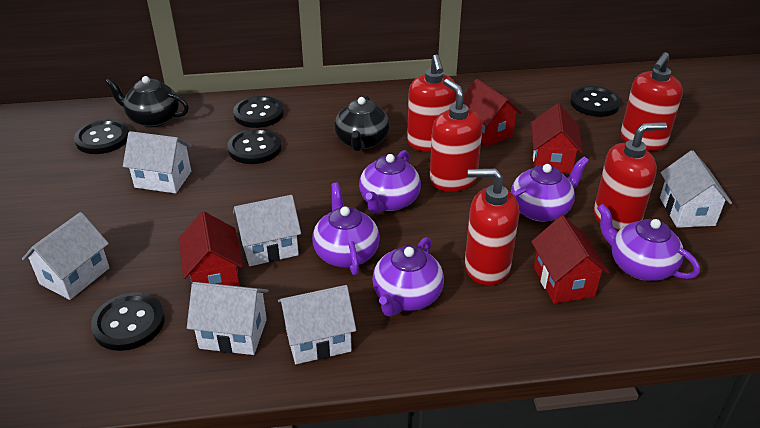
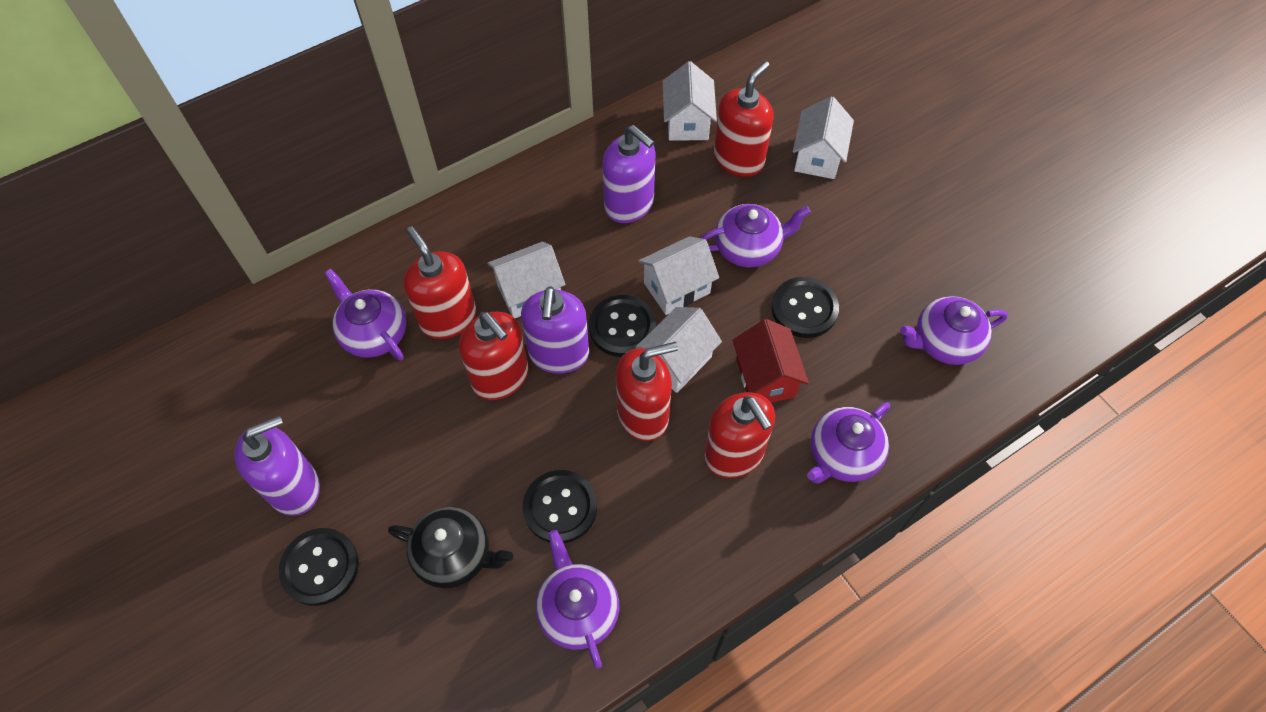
black button: 5 -> 4
black teapot: 2 -> 1
purple soap dispenser: 0 -> 3
red house: 4 -> 1
white house: 6 -> 5

